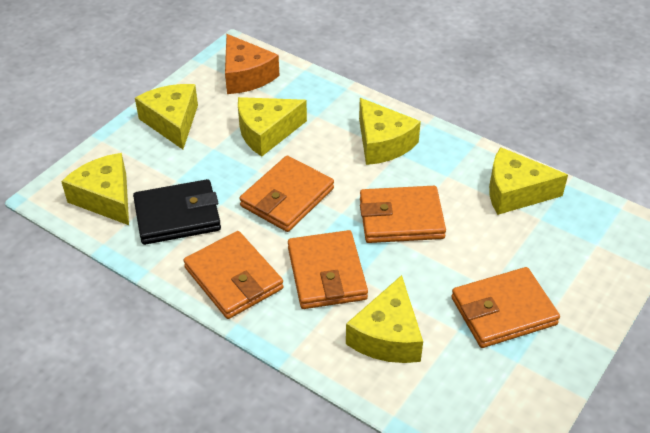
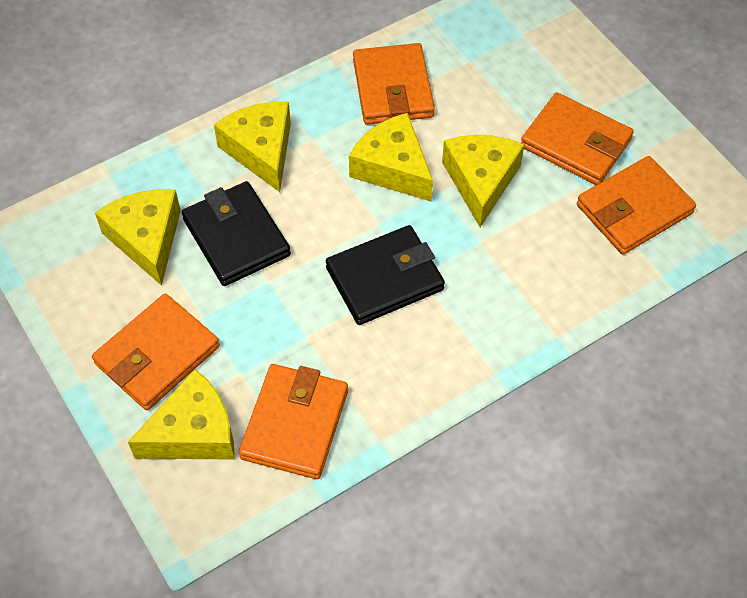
black wallet: 1 -> 2
orange cheese: 1 -> 0
yellow cheese: 6 -> 5

